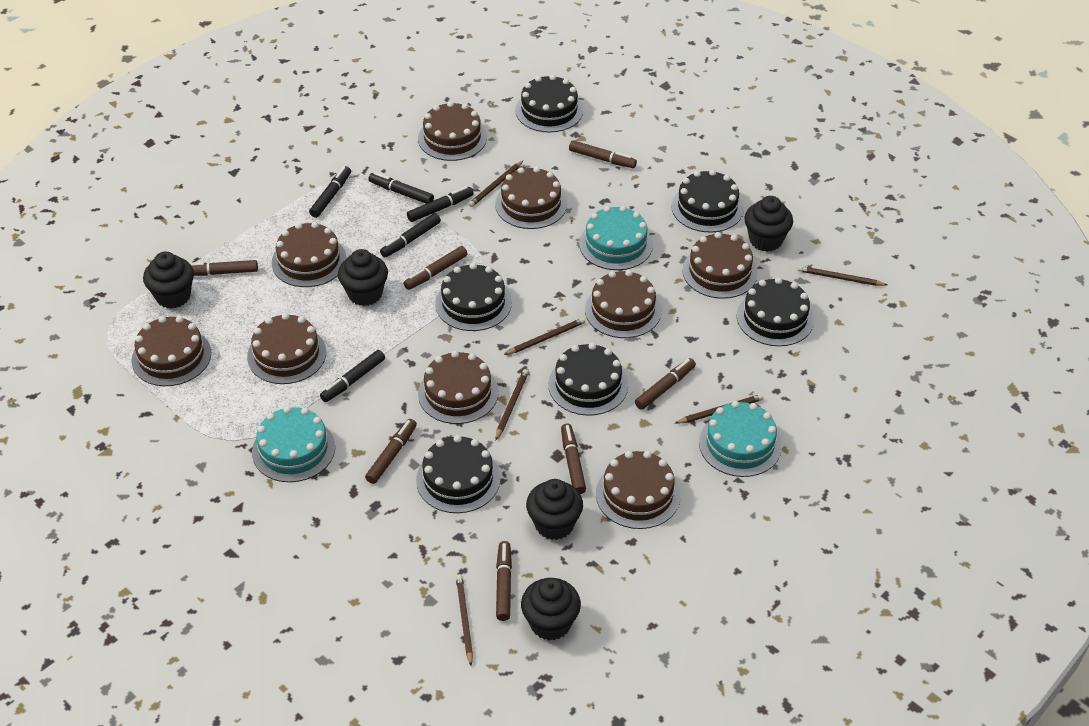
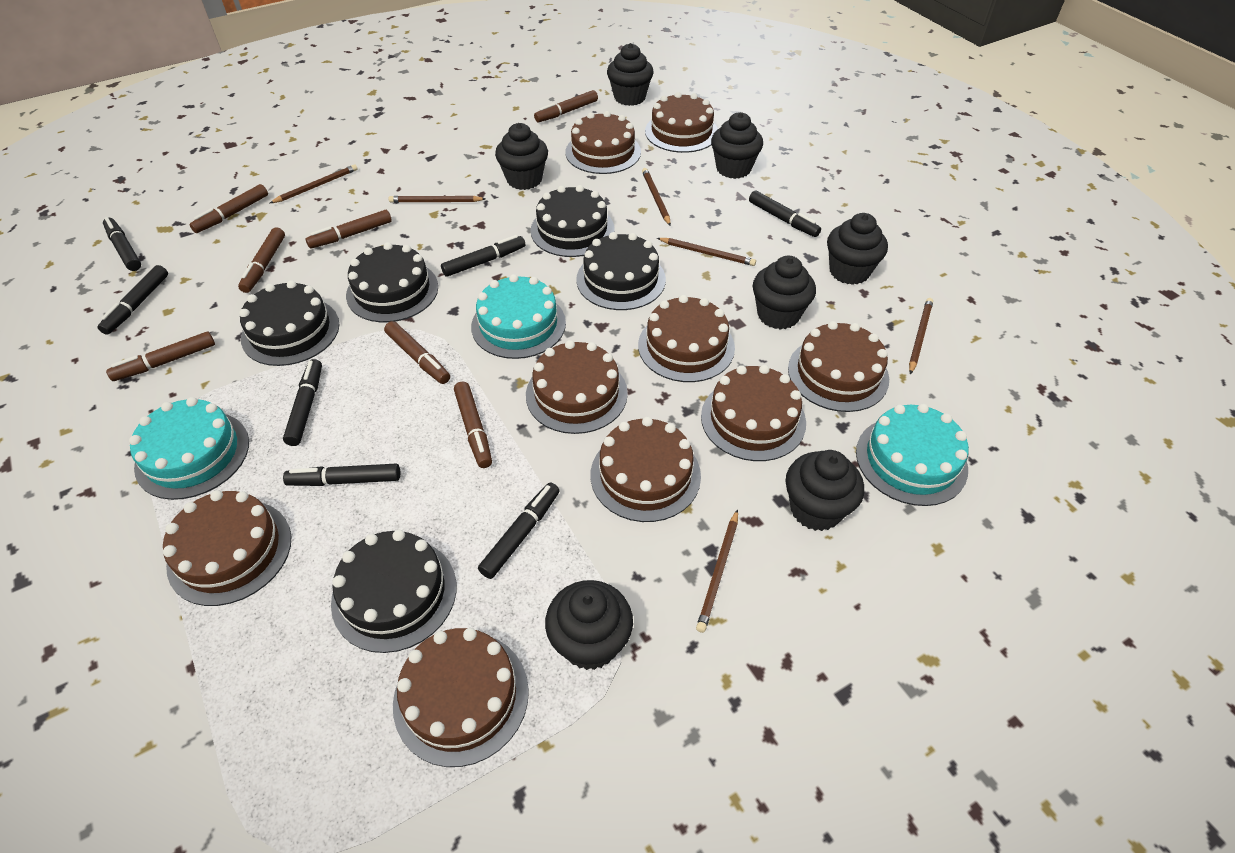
black cake: 6 -> 5
black cupcake: 5 -> 7
black marker: 5 -> 7

